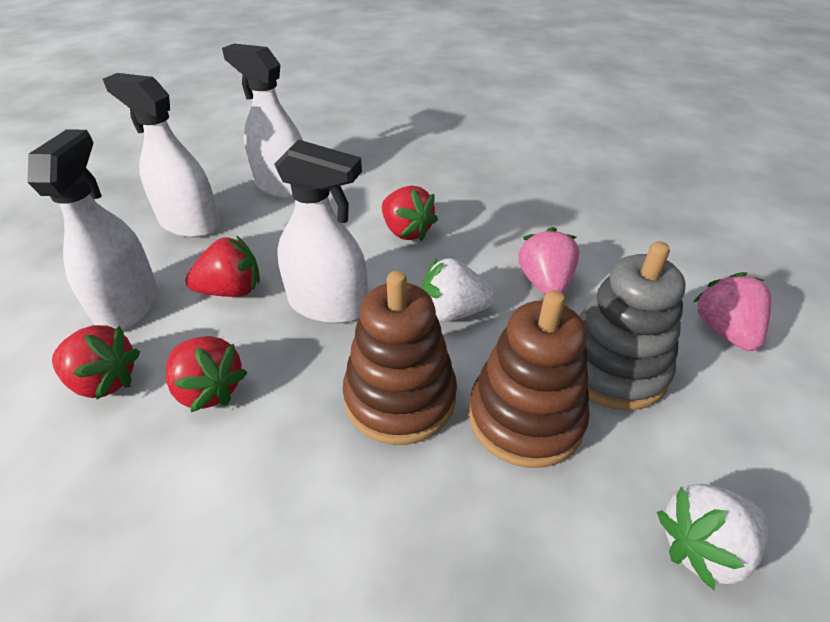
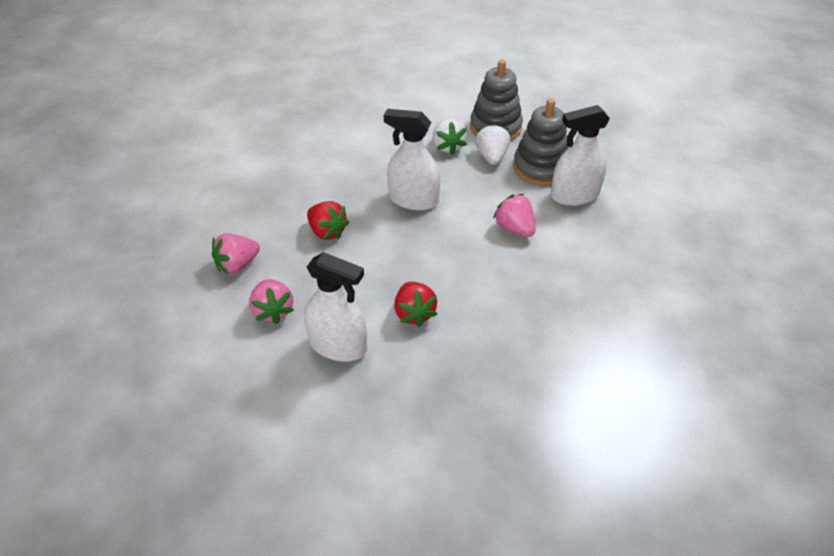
brown stacking toy: 2 -> 0
grey stacking toy: 1 -> 2
pink strawberry: 2 -> 3
red strawberry: 4 -> 2
white spray bottle: 4 -> 3

